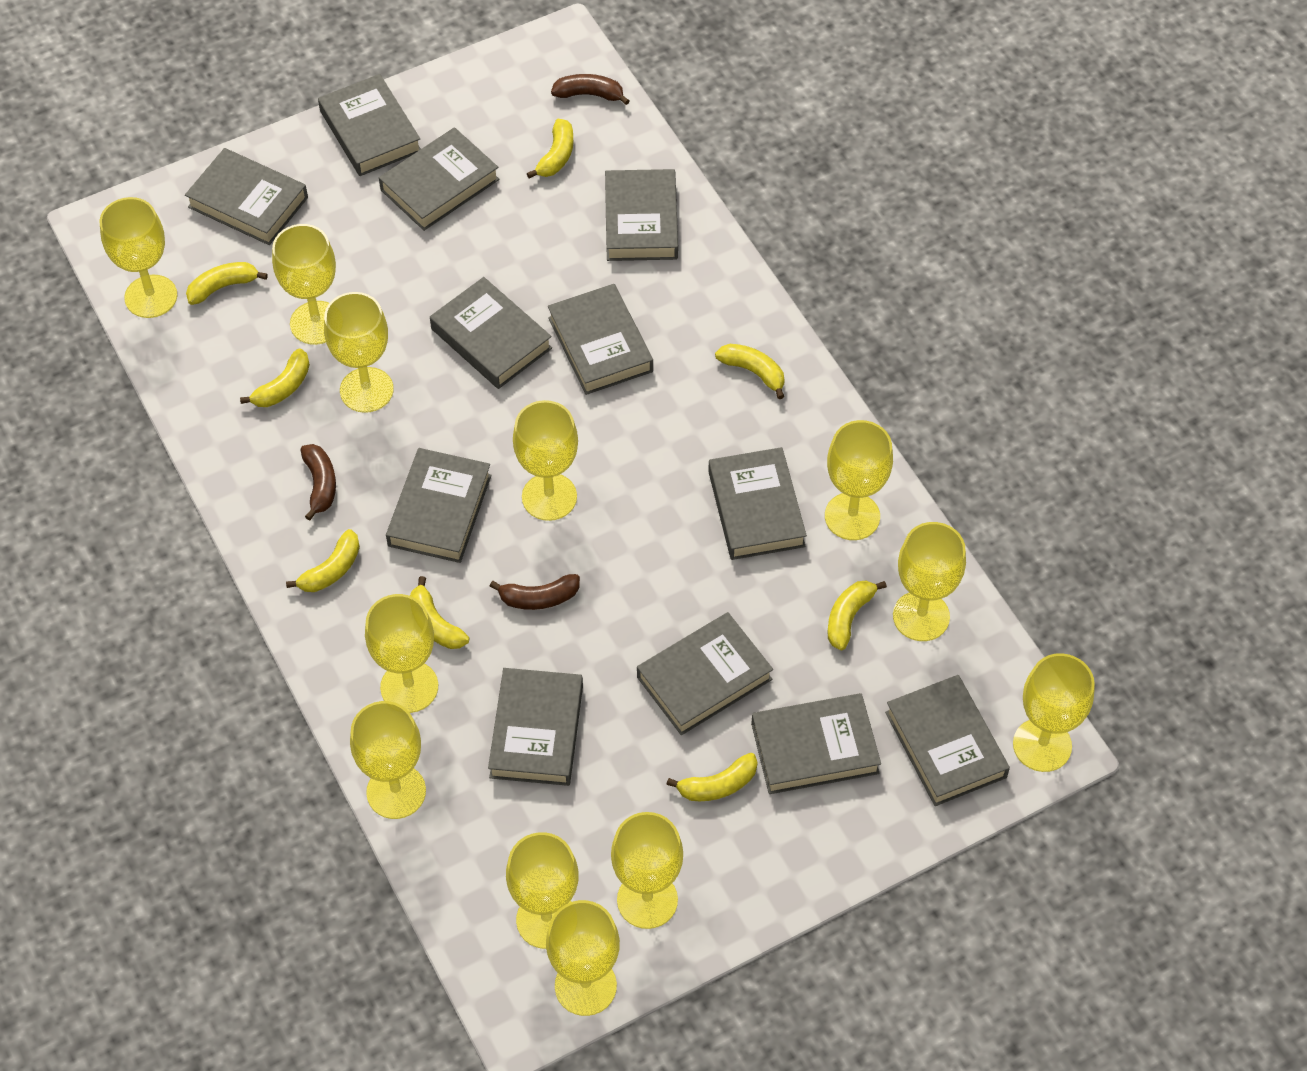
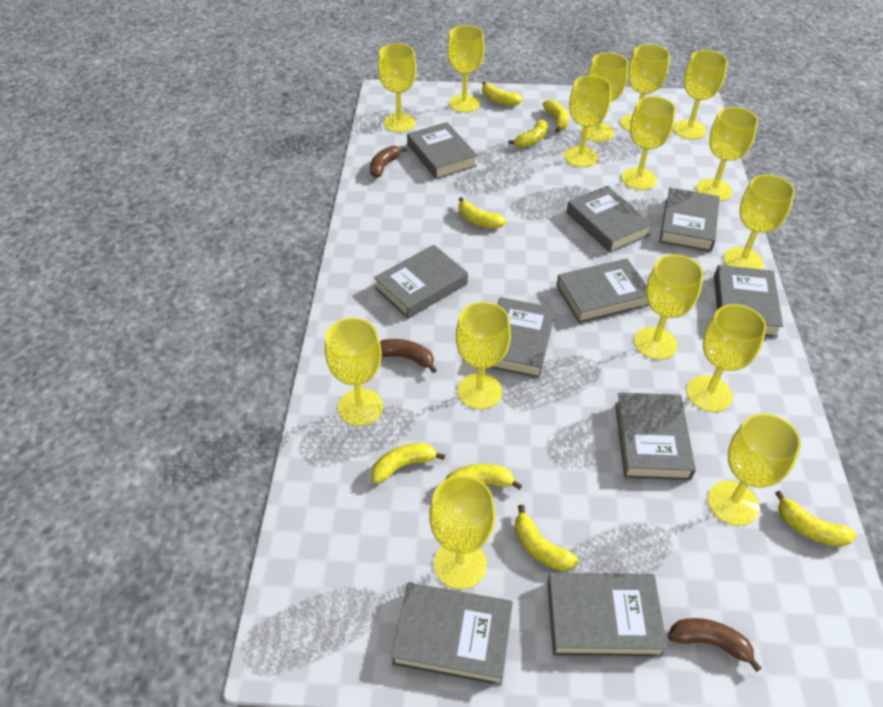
grey book: 12 -> 10
yellow goblet: 12 -> 15

